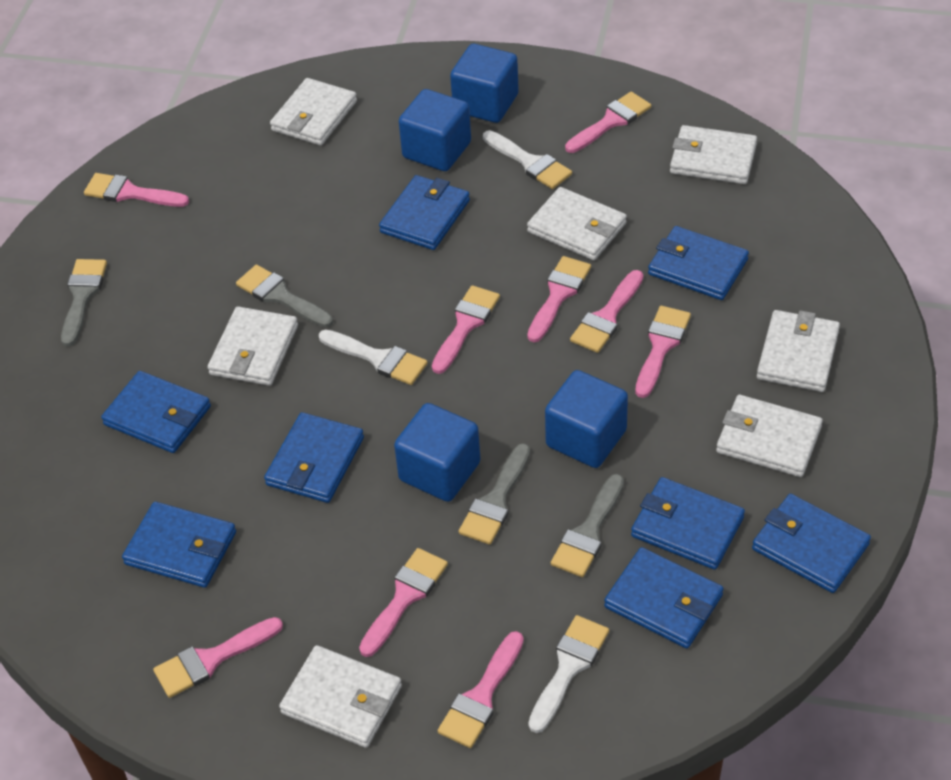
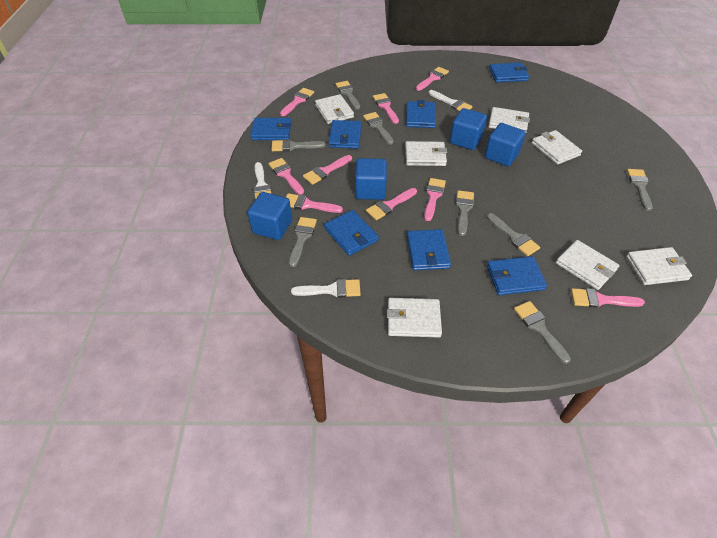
blue wallet: 8 -> 7
grey brush: 4 -> 8

